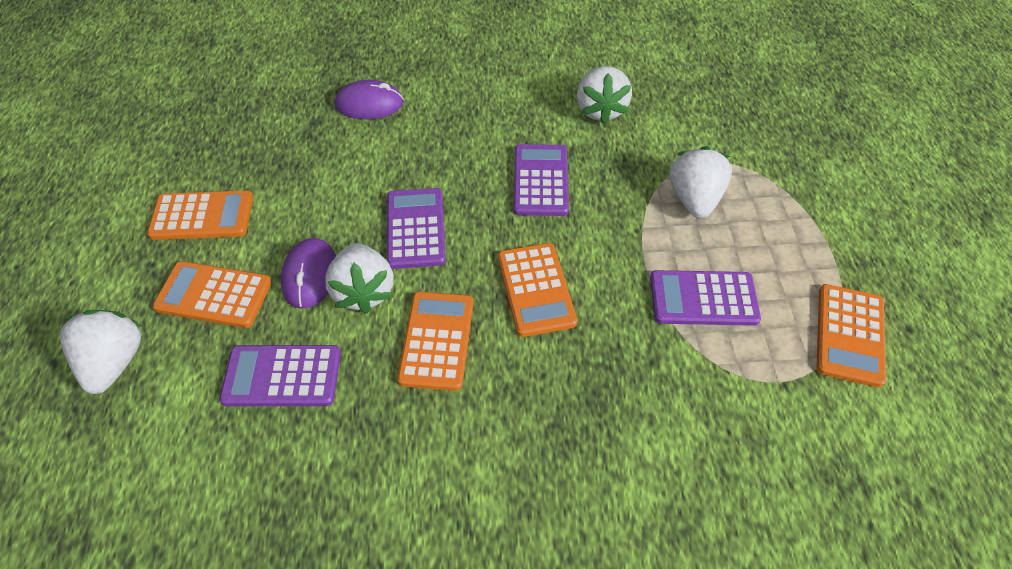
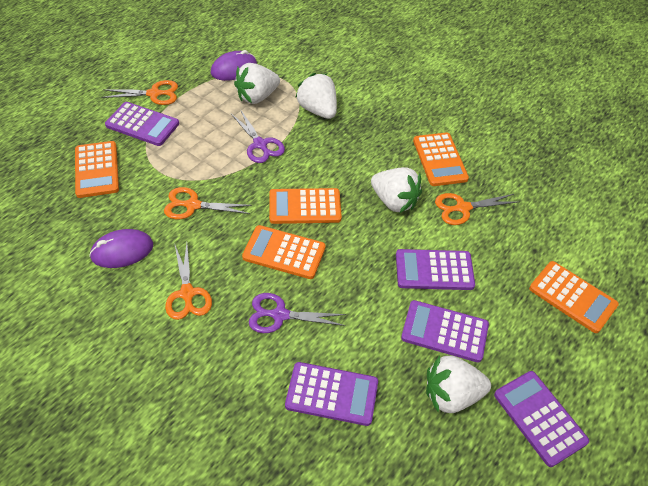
orange scissors: 0 -> 4
purple calculator: 4 -> 5
purple scissors: 0 -> 2

